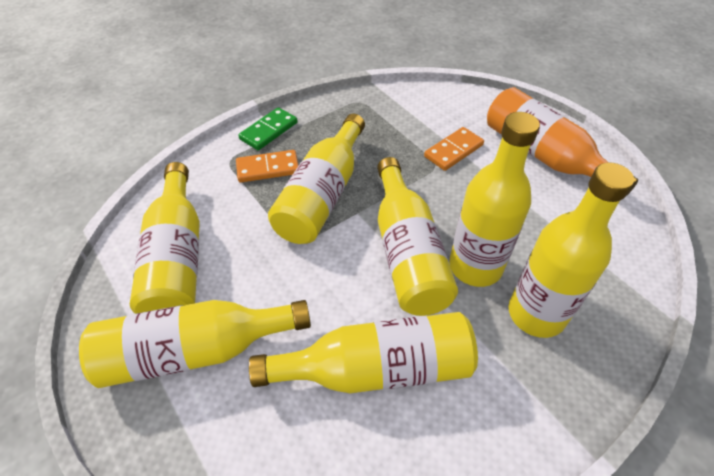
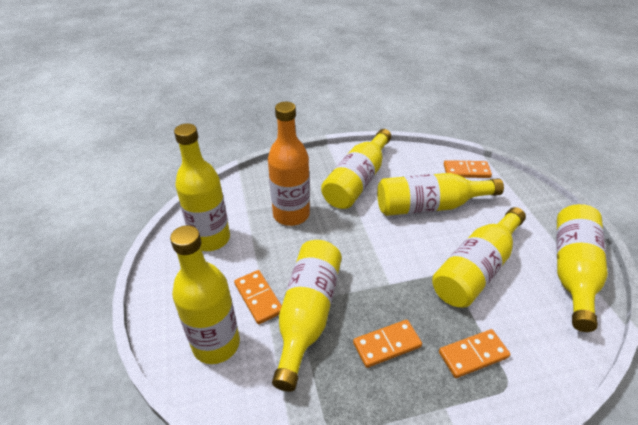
green domino: 1 -> 0
orange domino: 2 -> 4

